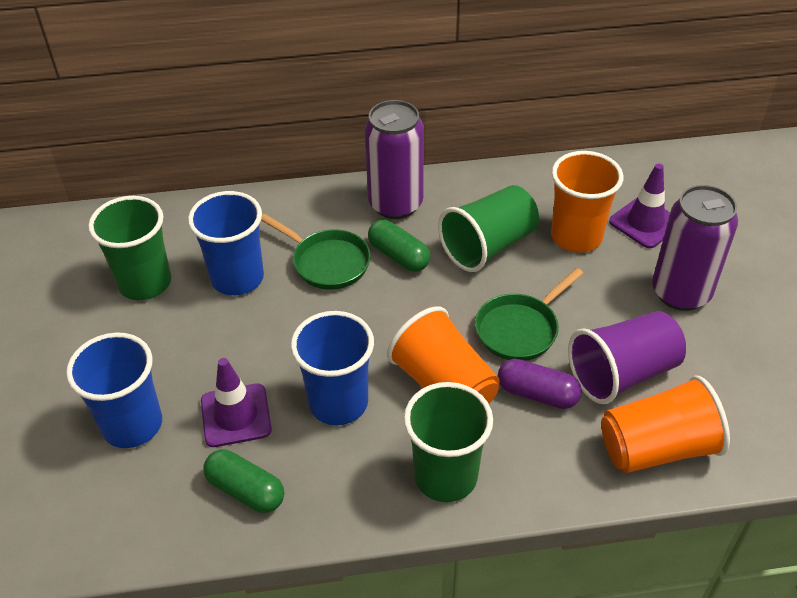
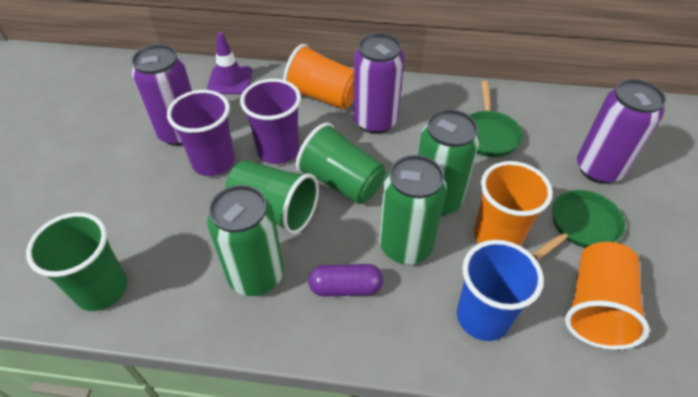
blue cup: 3 -> 1
green can: 0 -> 3
green capsule: 2 -> 0
purple can: 2 -> 3
purple cup: 1 -> 2
purple traffic cone: 2 -> 1

